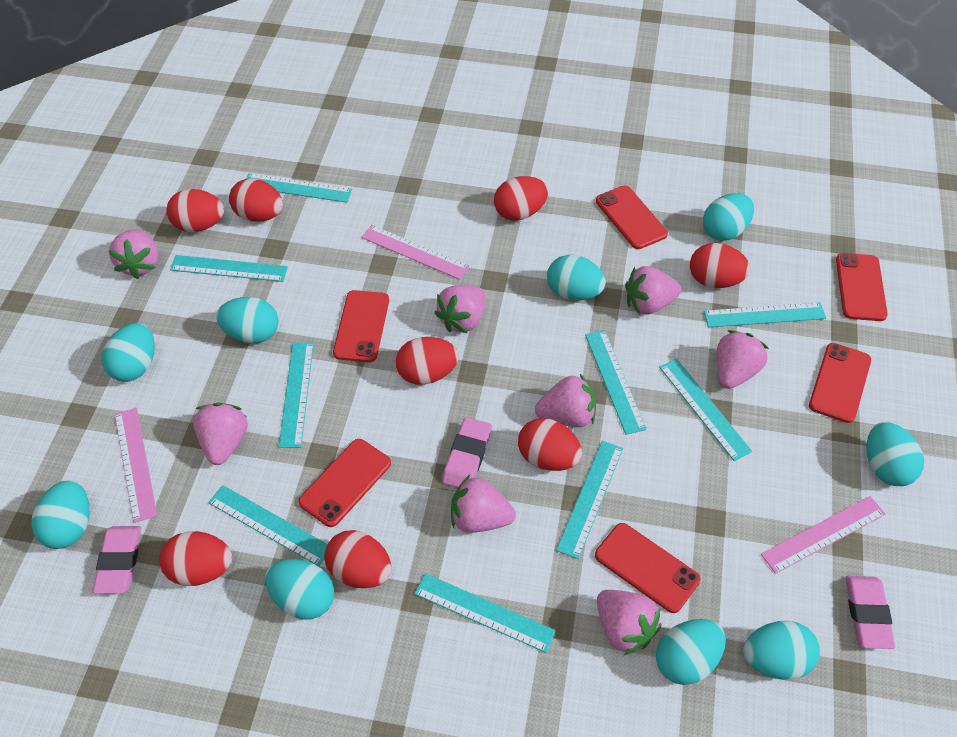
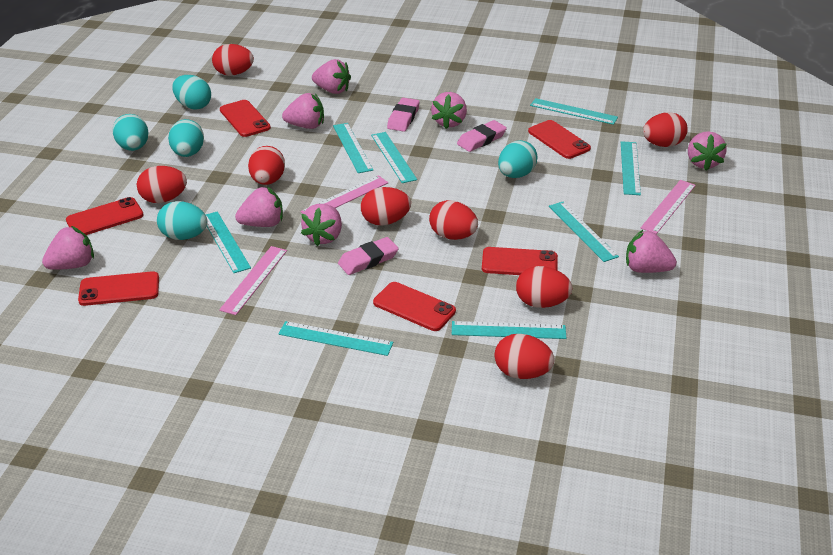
turquoise egg: 9 -> 5
turquoise ruler: 9 -> 8

